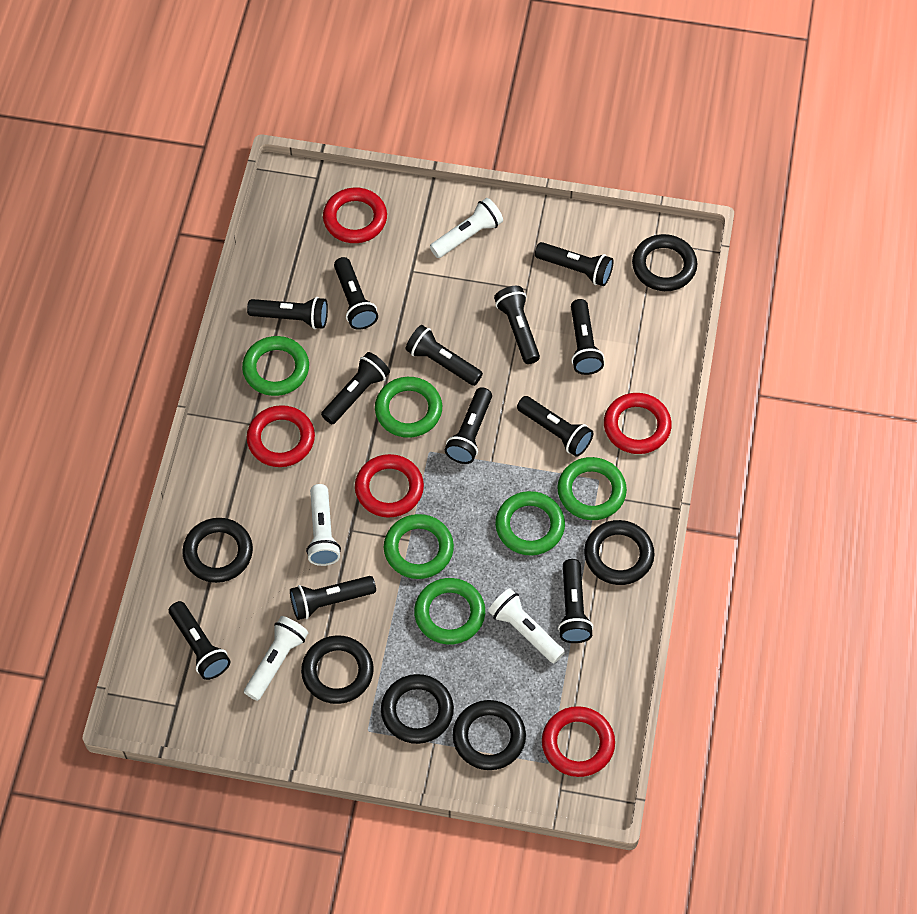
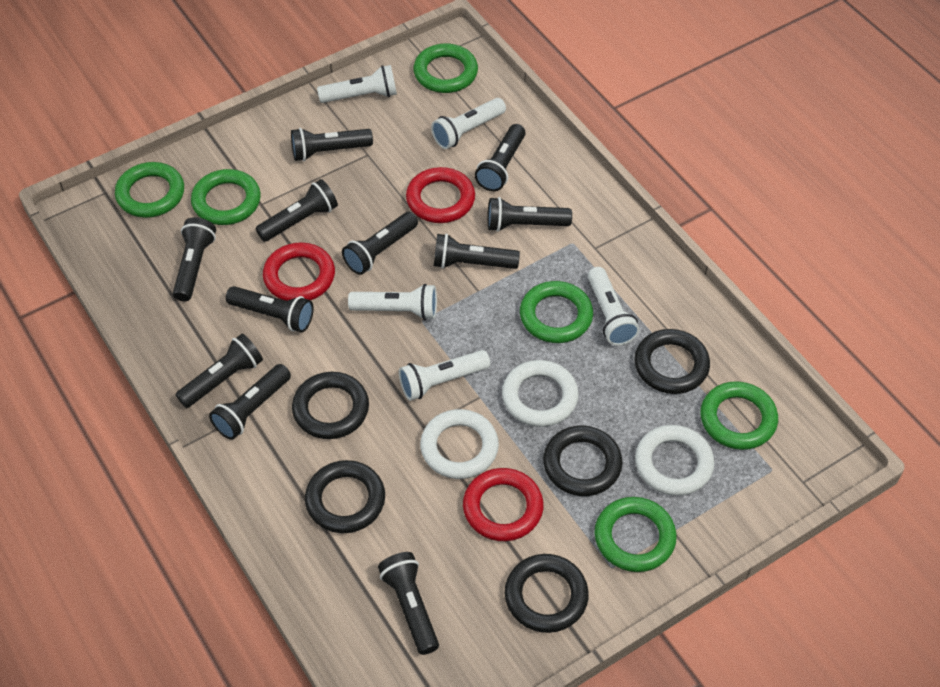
black flashlight: 12 -> 11
black ring: 6 -> 5
red ring: 5 -> 3
white flashlight: 4 -> 5
white ring: 0 -> 3

